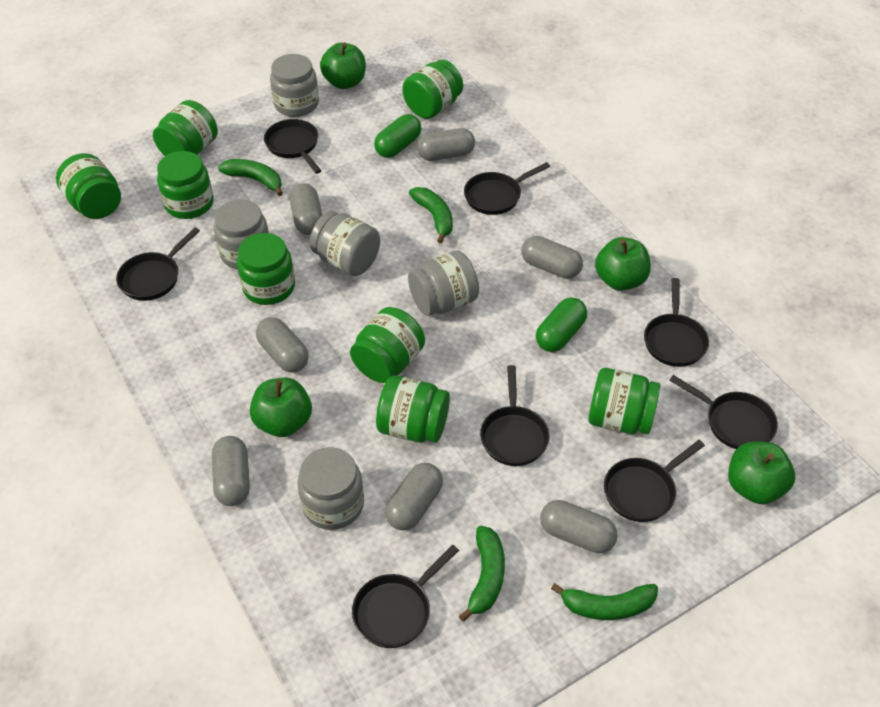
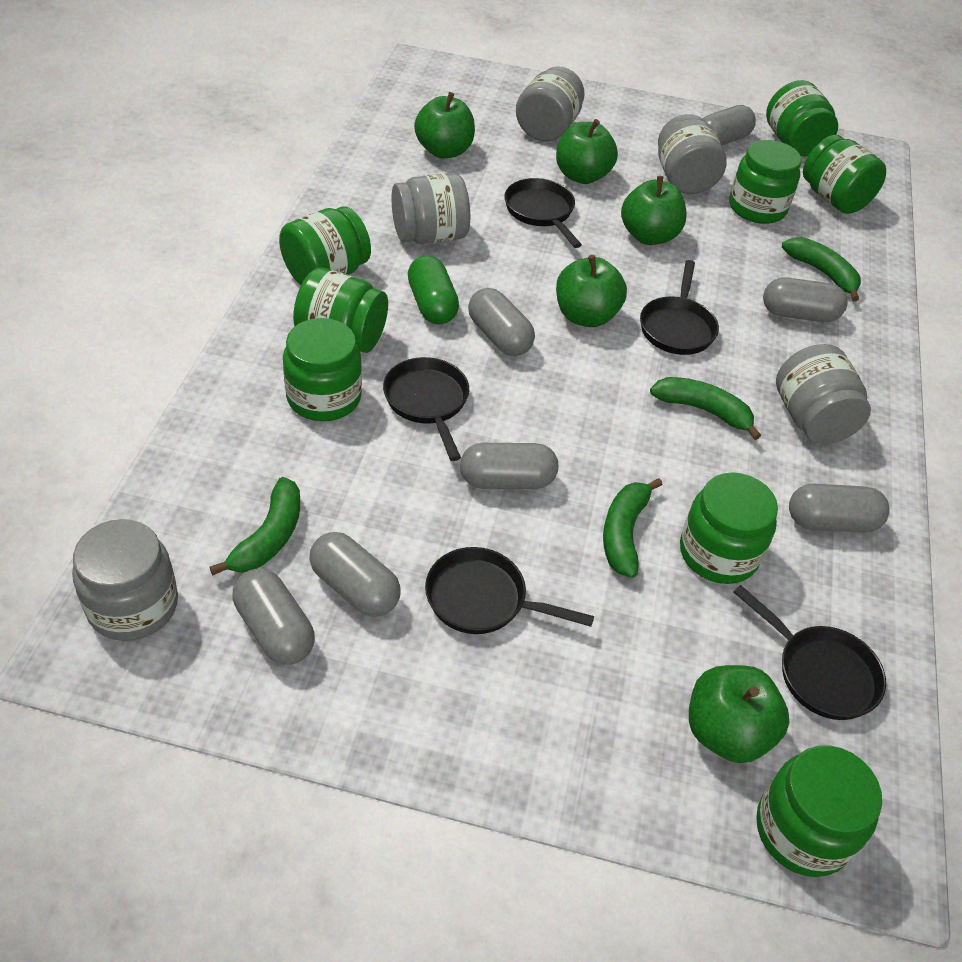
black pan: 8 -> 5
green apple: 4 -> 5
green capsule: 2 -> 1

